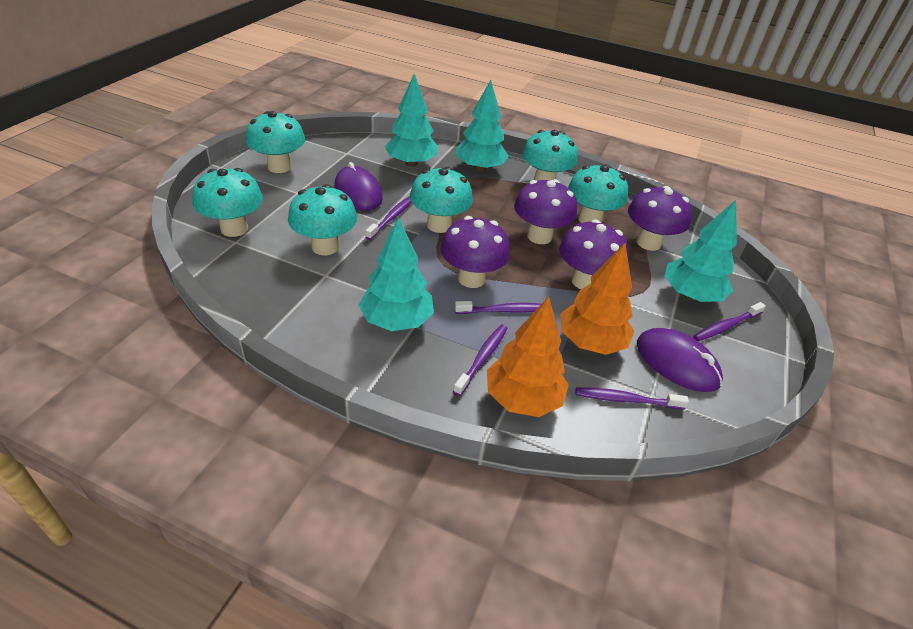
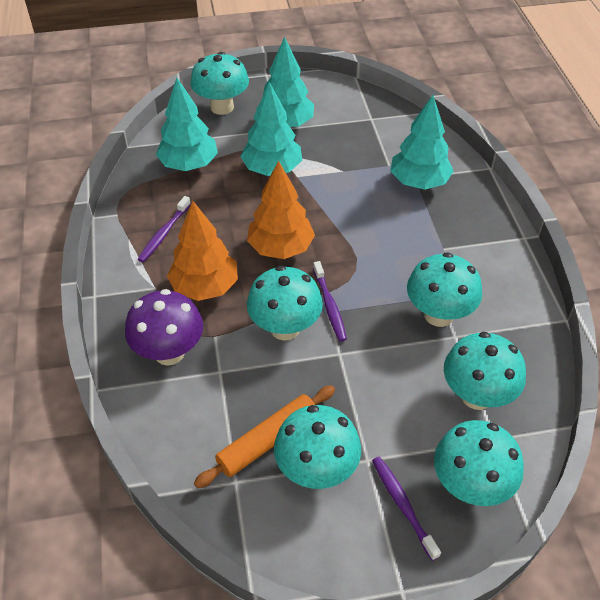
orange rolling pin: 0 -> 1
purple mouse: 2 -> 0
purple mushroom: 4 -> 1
purple toothbrush: 5 -> 3

